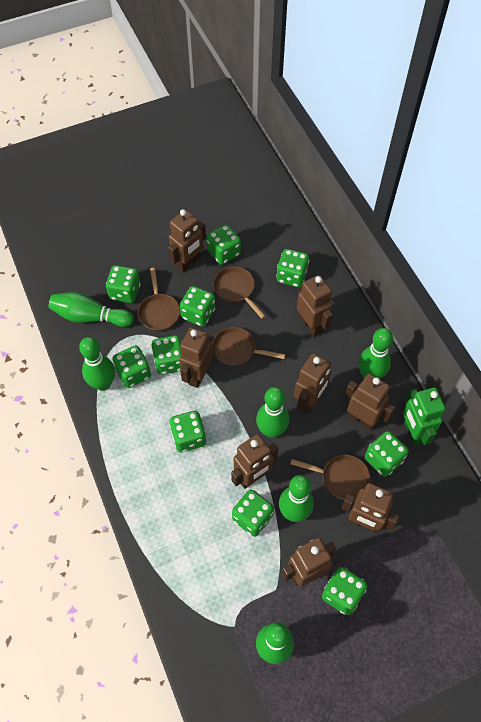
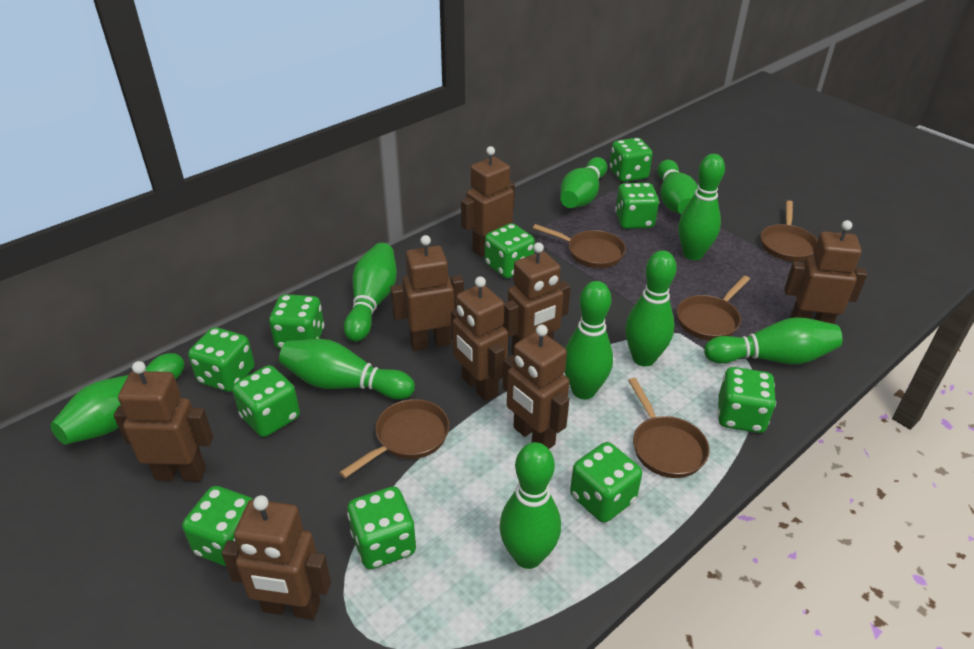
brown pan: 4 -> 5
green bowling pin: 6 -> 10
green robot: 1 -> 0

